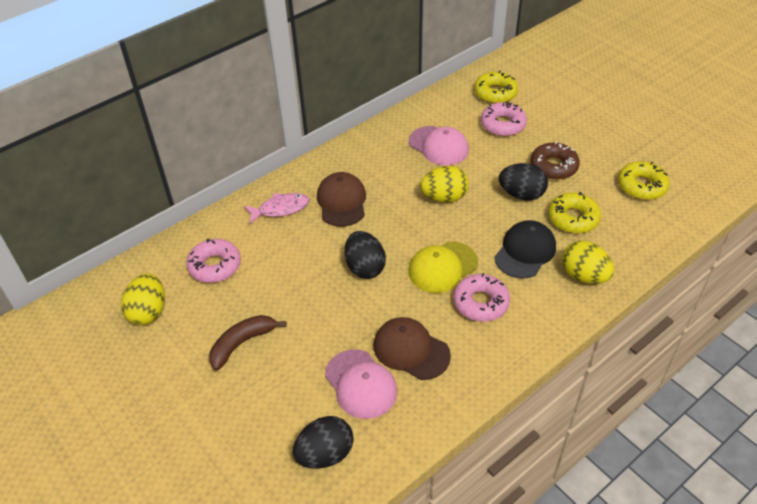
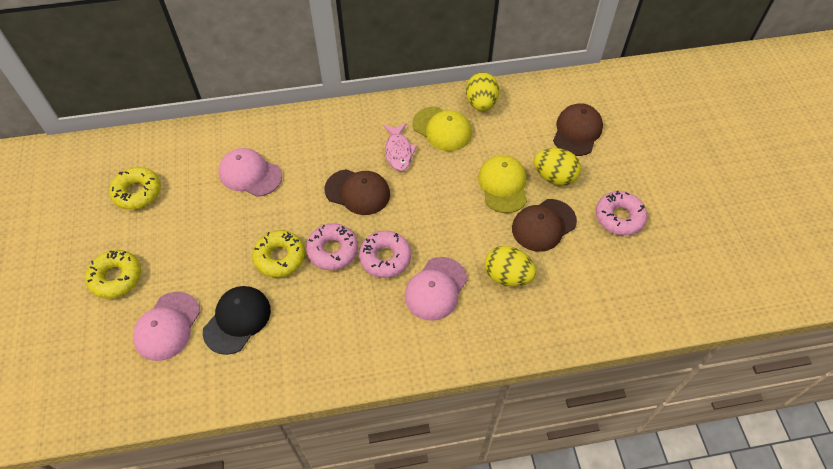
black egg: 3 -> 0
brown banana: 1 -> 0
brown cap: 2 -> 3
brown donut: 1 -> 0
pink cap: 2 -> 3
yellow cap: 1 -> 2

